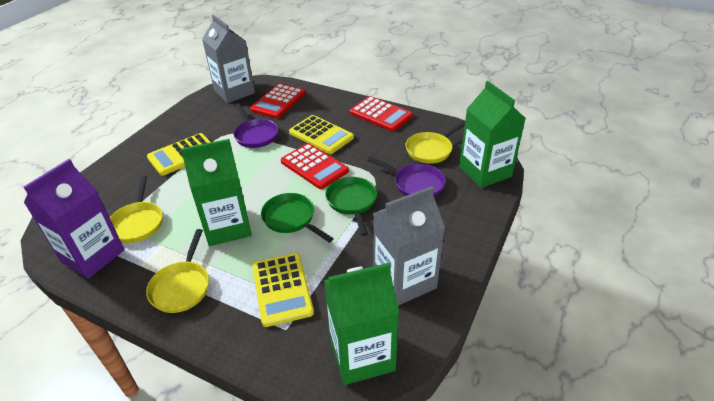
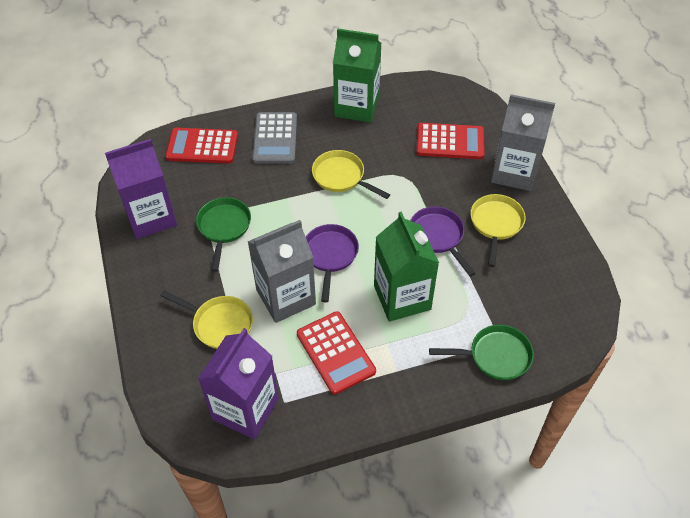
green carton: 3 -> 2
grey calculator: 0 -> 1
purple carton: 1 -> 2
yellow calculator: 3 -> 0

